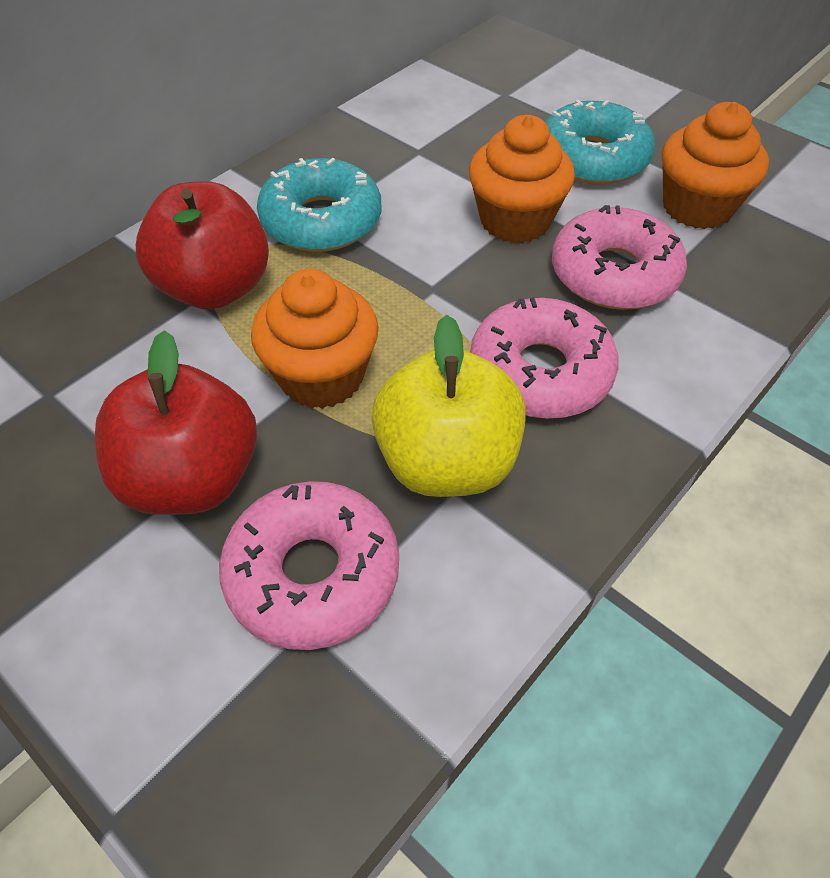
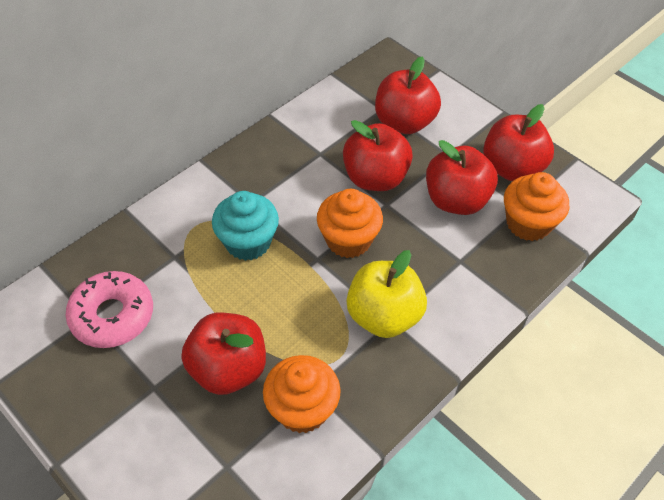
pink donut: 3 -> 1
red apple: 2 -> 5
turquoise cupcake: 0 -> 1
turquoise donut: 2 -> 0

